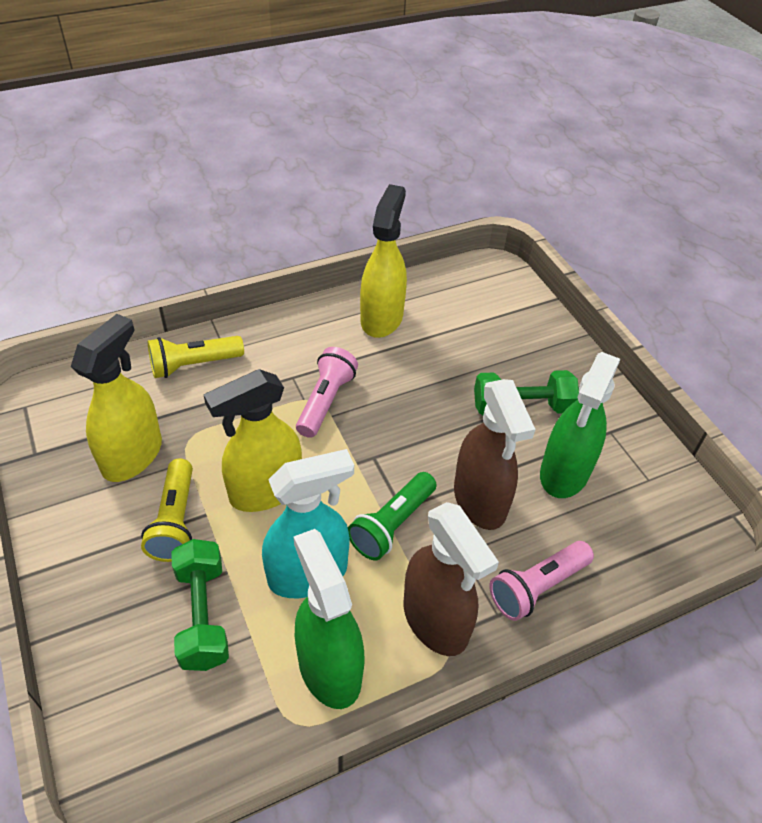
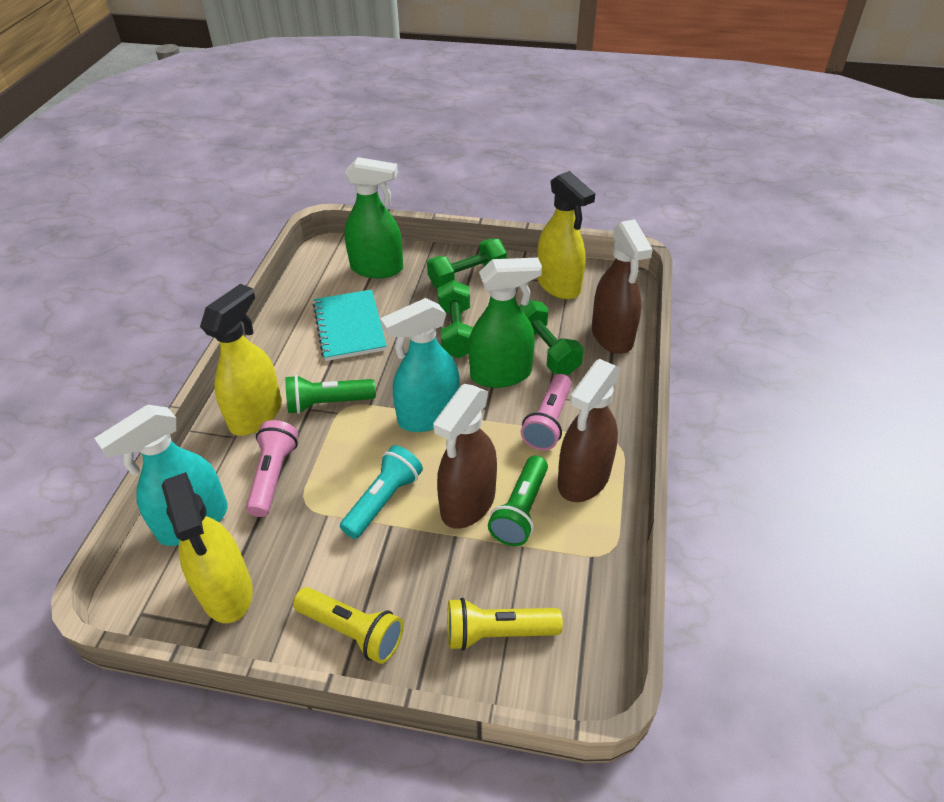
brown spray bottle: 2 -> 3
green dumbbell: 2 -> 3
green flashlight: 1 -> 2
turquoise flashlight: 0 -> 1
turquoise notebook: 0 -> 1
turquoise spray bottle: 1 -> 2

